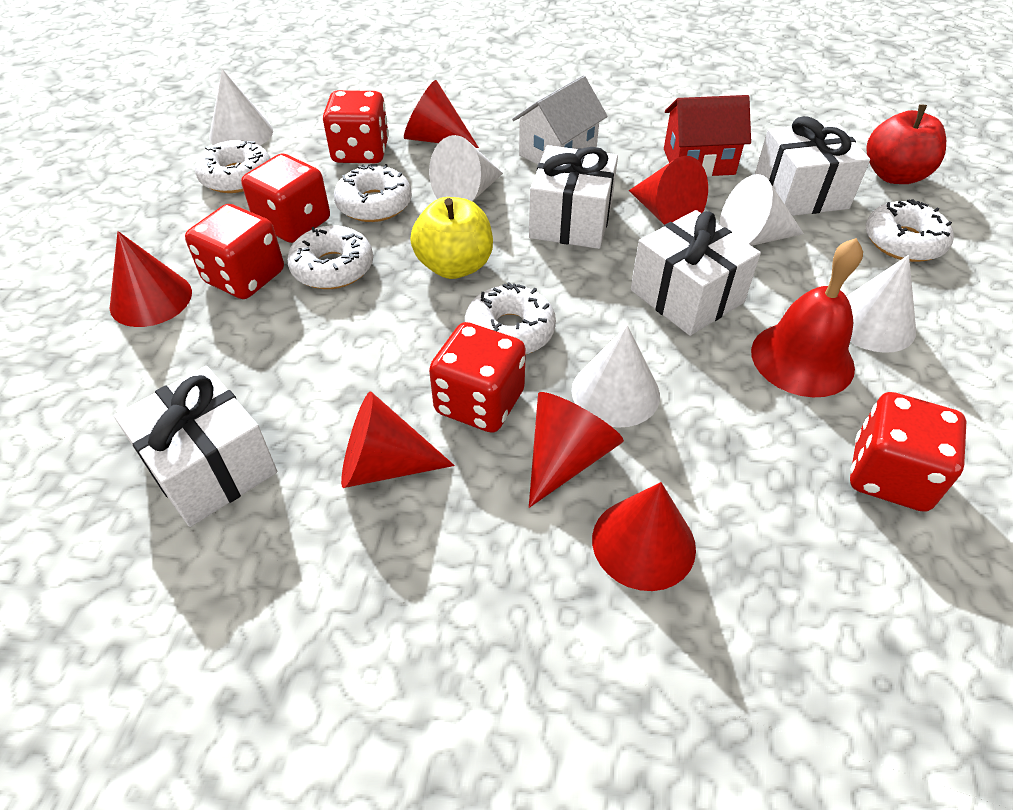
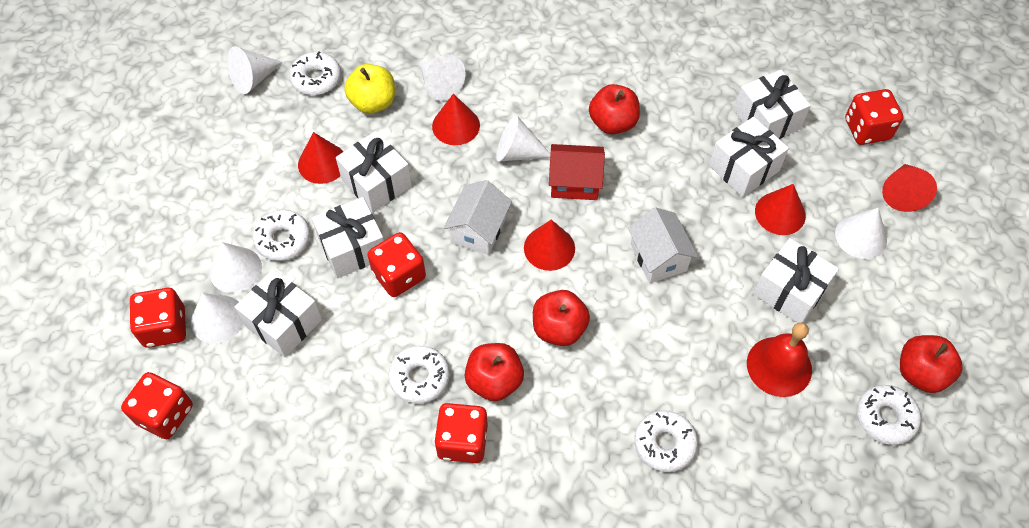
red apple: 1 -> 4
red cone: 6 -> 5
white cone: 5 -> 6
white gift: 4 -> 6
white house: 1 -> 2

